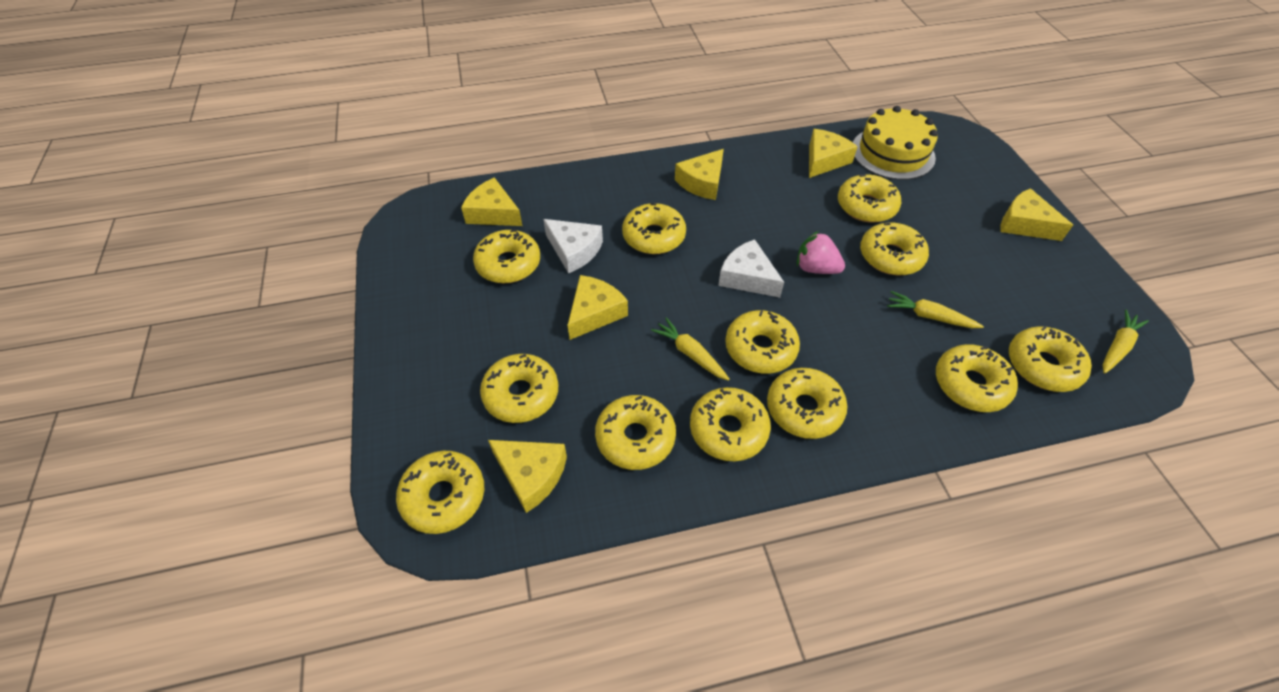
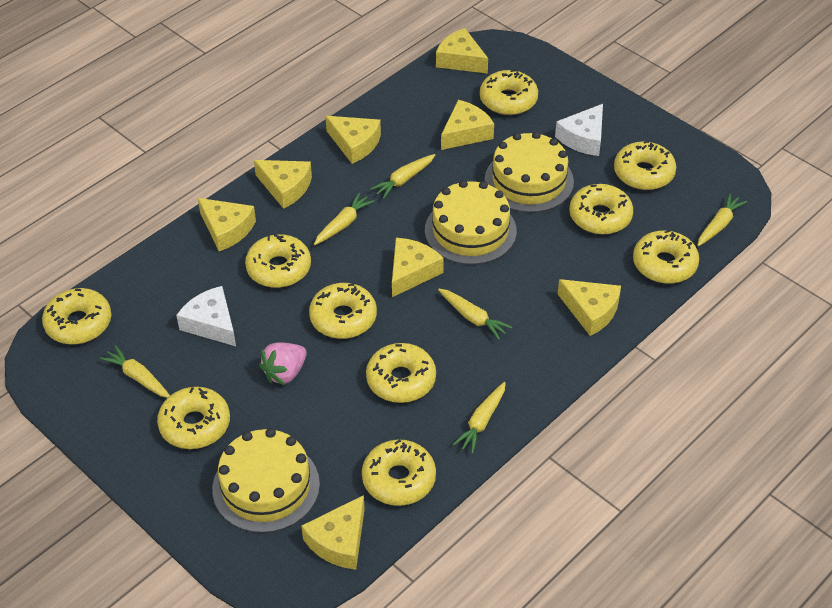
yellow cake: 1 -> 3
yellow carrot: 3 -> 6
yellow cheese: 6 -> 8
yellow donut: 12 -> 10

